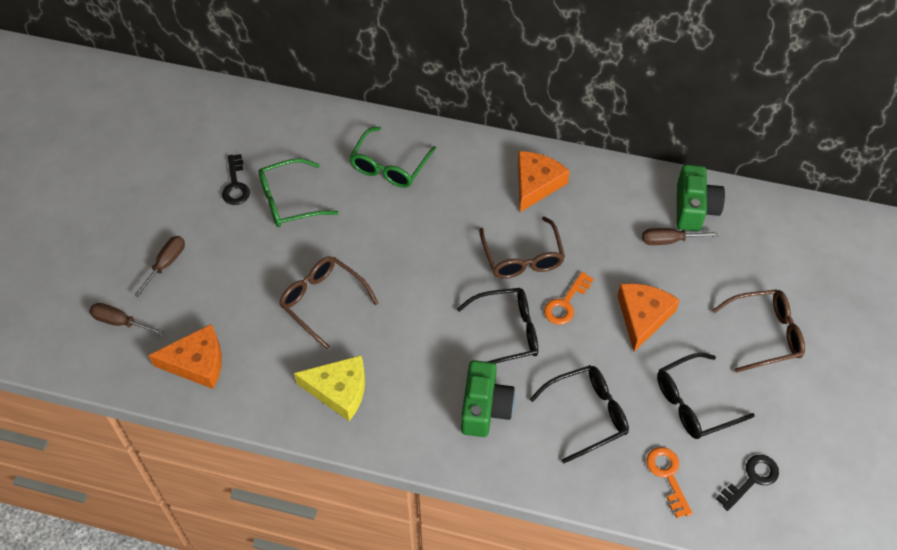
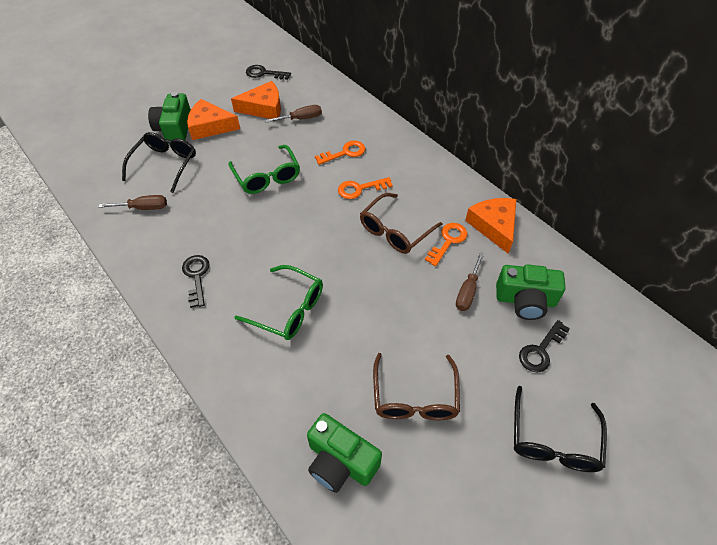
black glasses: 3 -> 2
black key: 2 -> 3
brown glasses: 3 -> 2
green camera: 2 -> 3
orange key: 2 -> 3
yellow cheese: 1 -> 0

